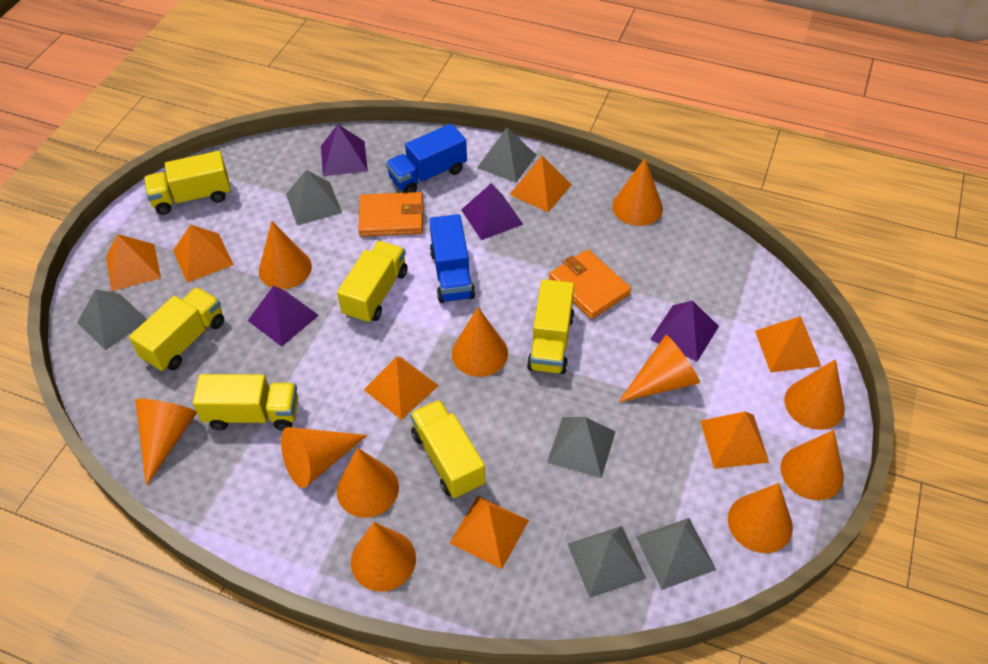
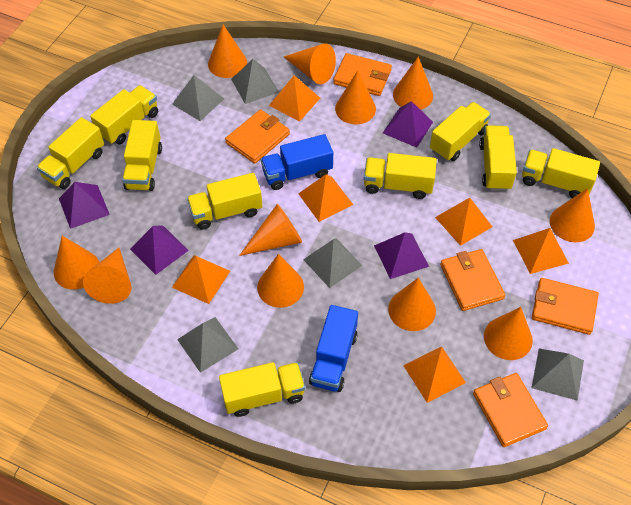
grey pyramid: 6 -> 5
orange pyramid: 7 -> 6
orange wallet: 2 -> 5
yellow truck: 6 -> 9

